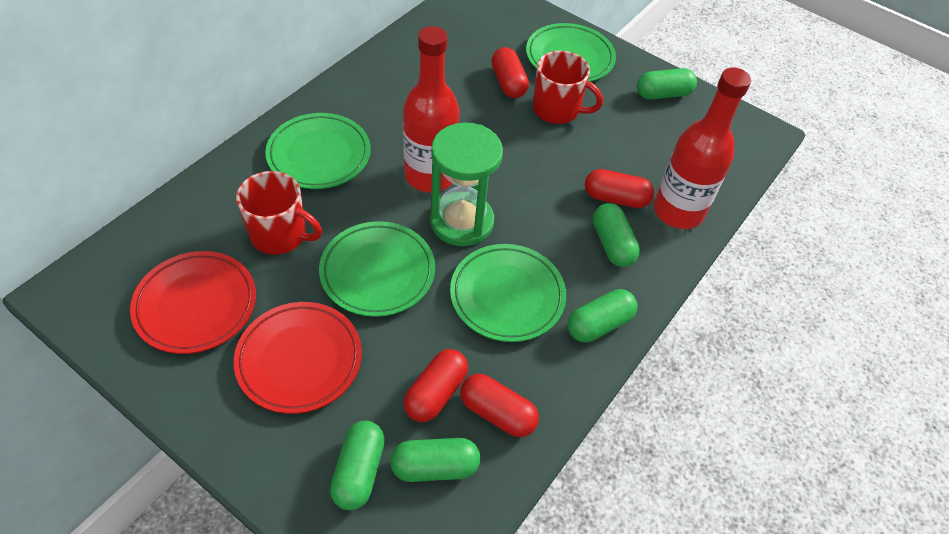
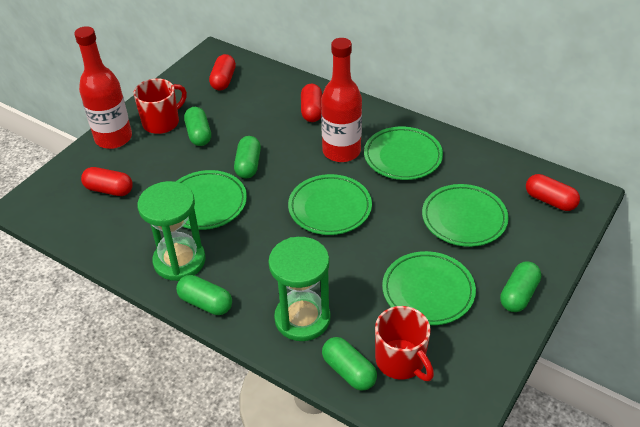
green hourglass: 1 -> 2
green plate: 4 -> 5
red plate: 2 -> 0

